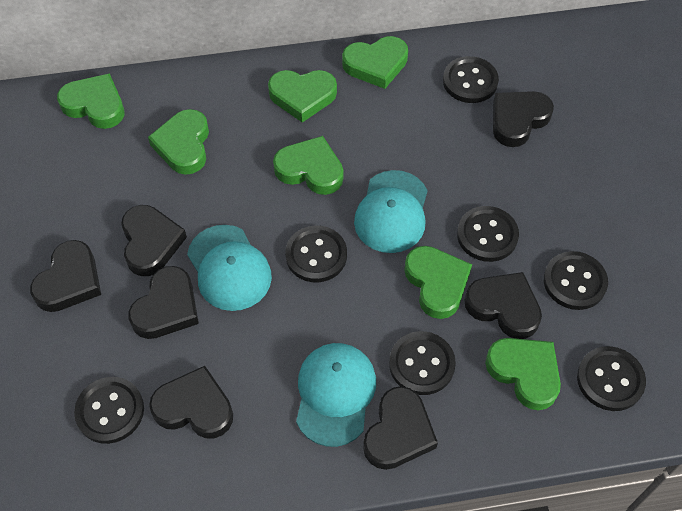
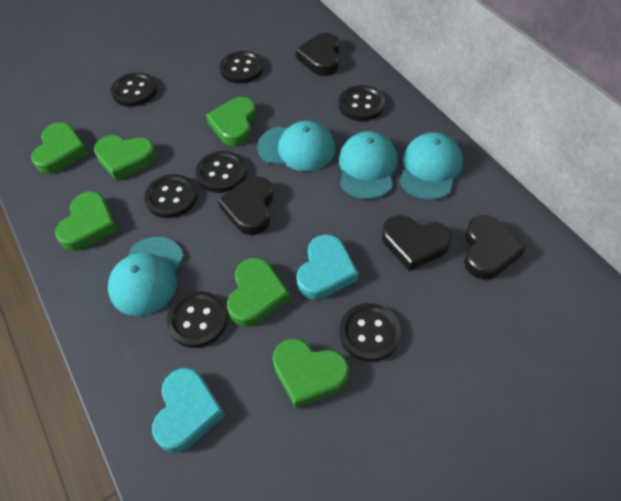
black heart: 7 -> 4
green heart: 7 -> 6
turquoise cap: 3 -> 4
turquoise heart: 0 -> 2

